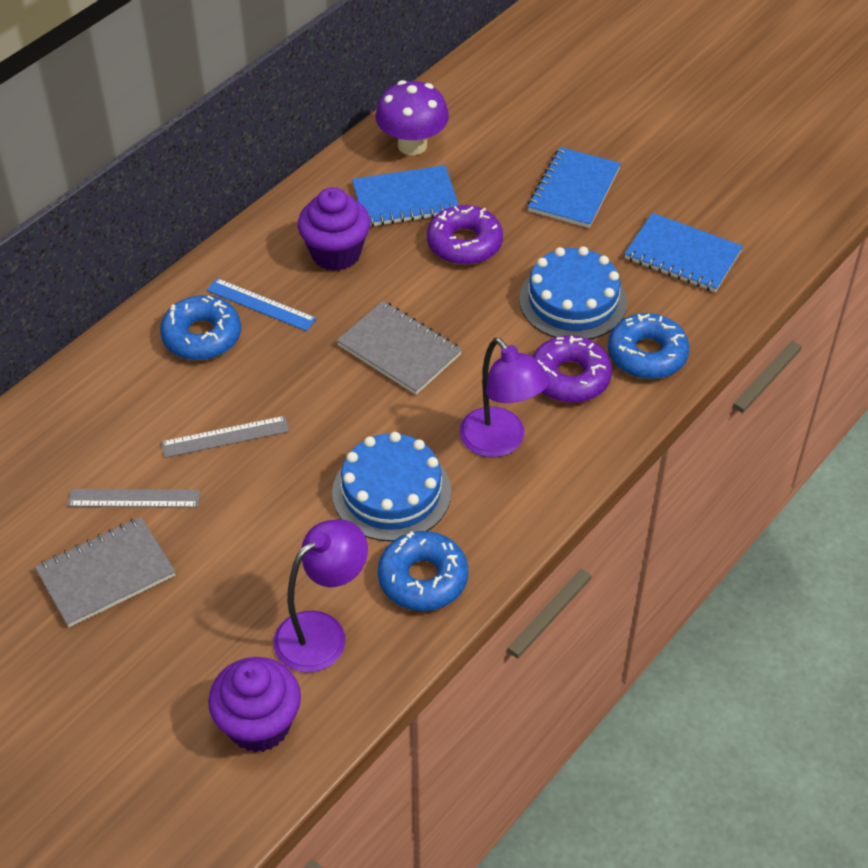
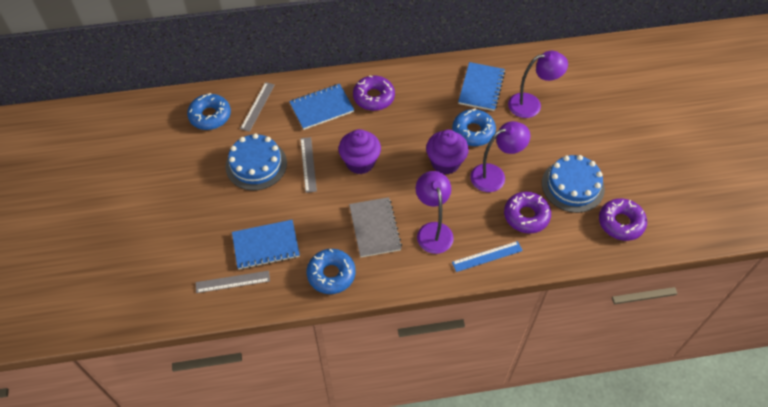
grey notebook: 2 -> 1
grey ruler: 2 -> 3
purple donut: 2 -> 3
purple lamp: 2 -> 3
purple mushroom: 1 -> 0

